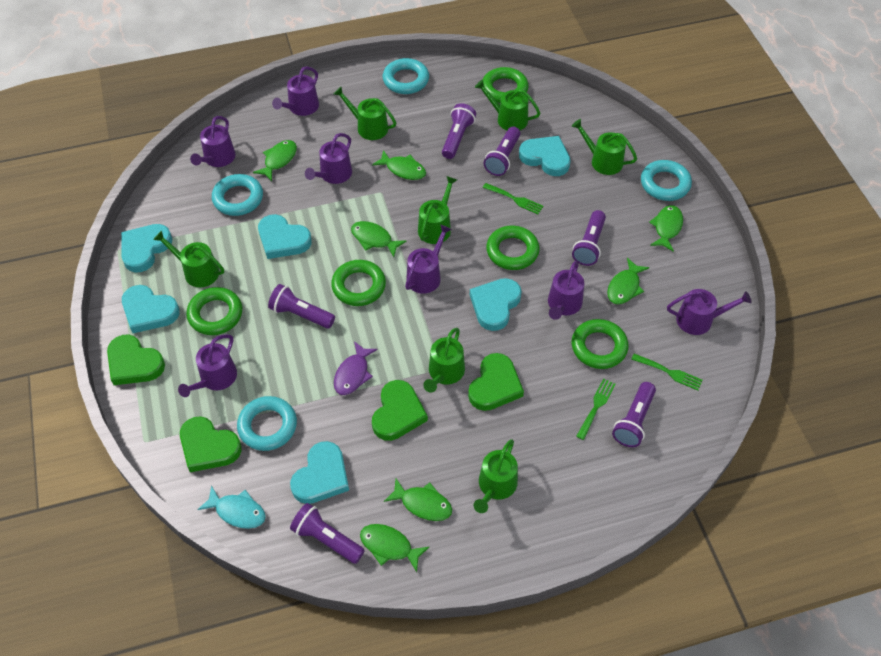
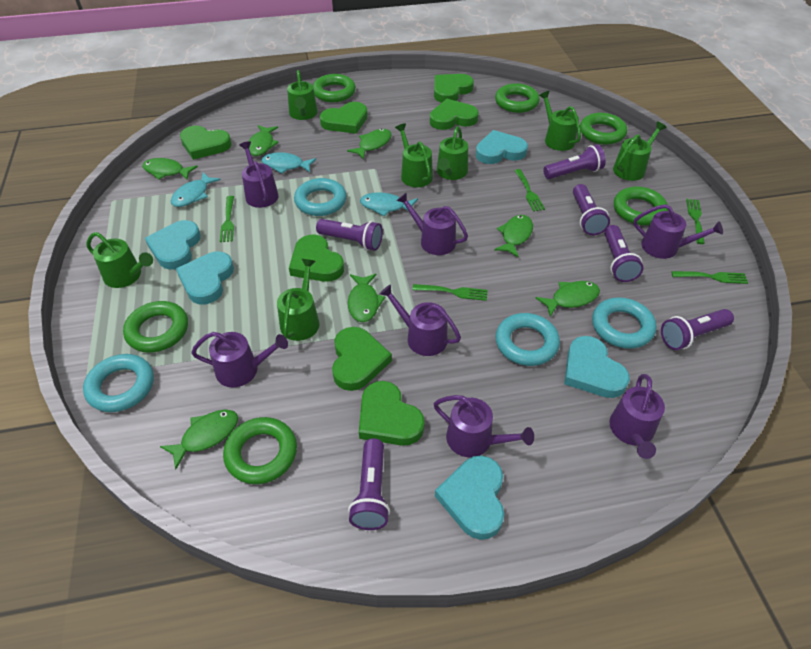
green fork: 3 -> 5
green heart: 4 -> 7
green ring: 5 -> 6
purple fish: 1 -> 0
turquoise fish: 1 -> 3
turquoise heart: 6 -> 5

